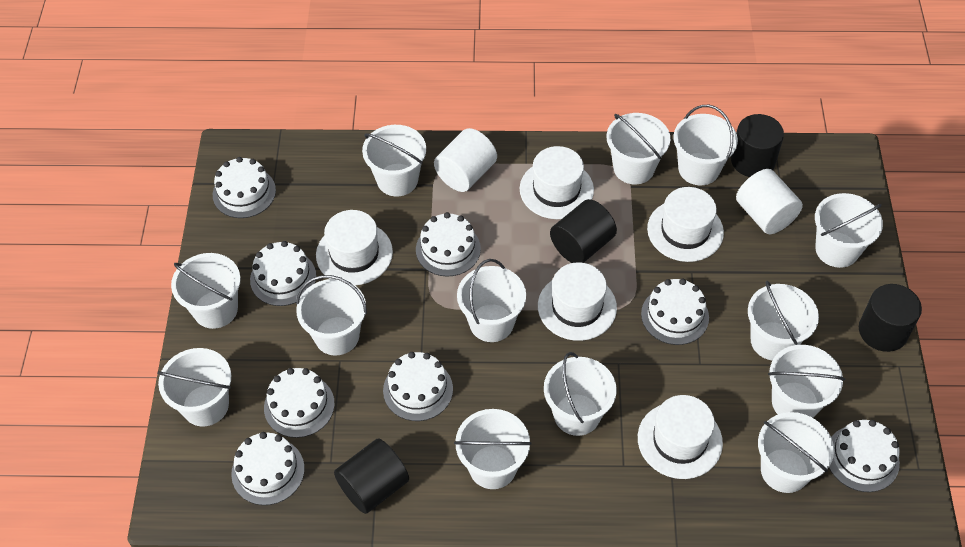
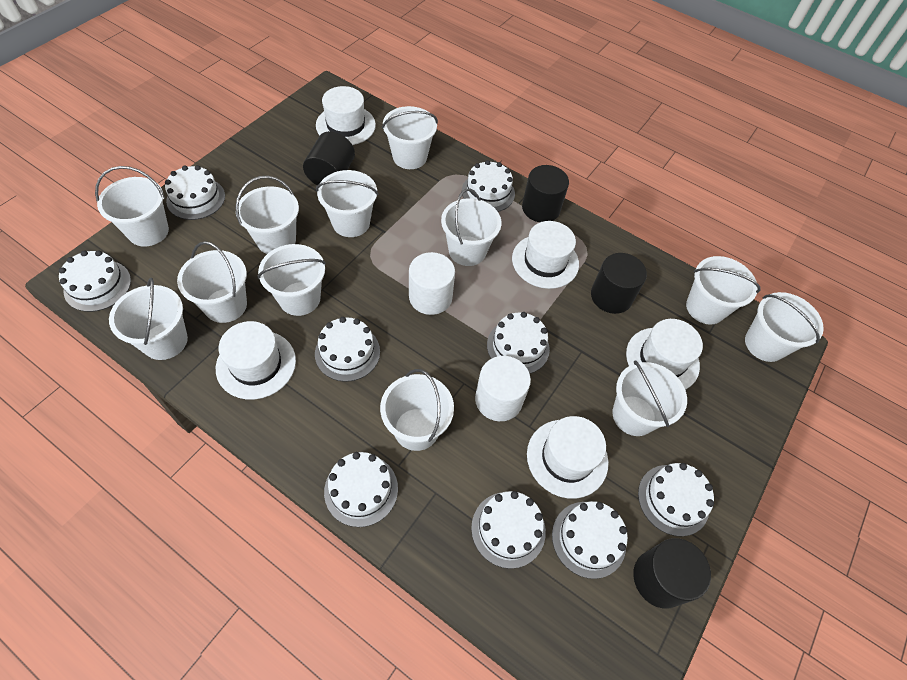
white bucket: 13 -> 12
white cake: 8 -> 9

